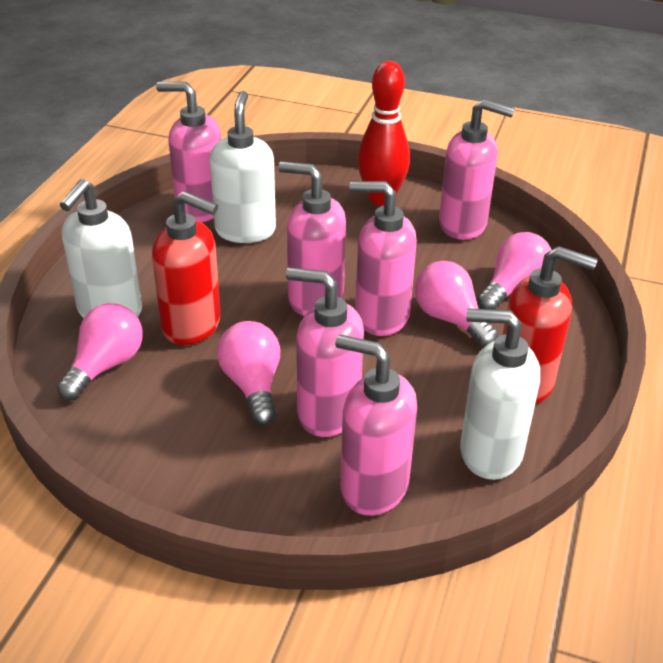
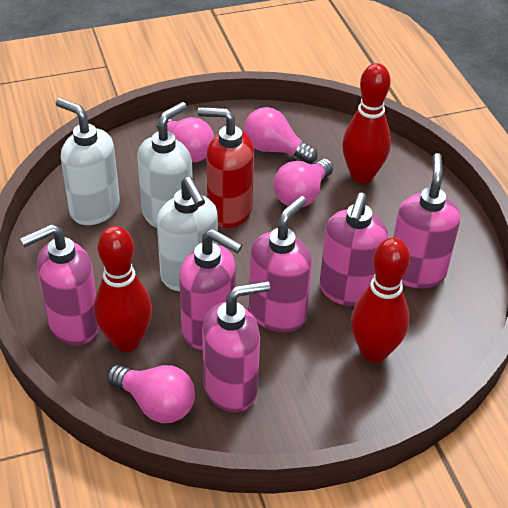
red bowling pin: 1 -> 3
red soap dispenser: 2 -> 1

